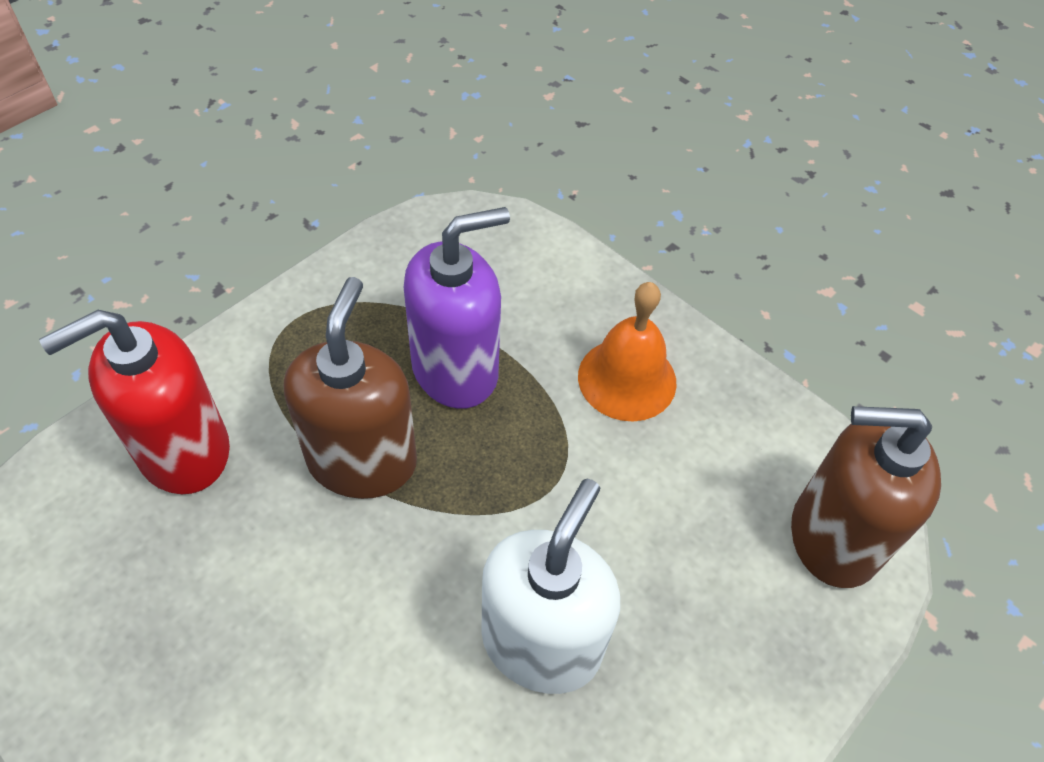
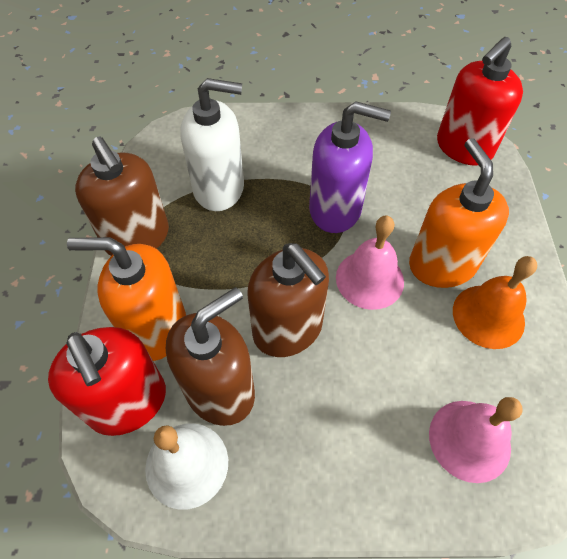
brown soap dispenser: 2 -> 3
orange soap dispenser: 0 -> 2
pink bell: 0 -> 2
red soap dispenser: 1 -> 2
white bell: 0 -> 1

